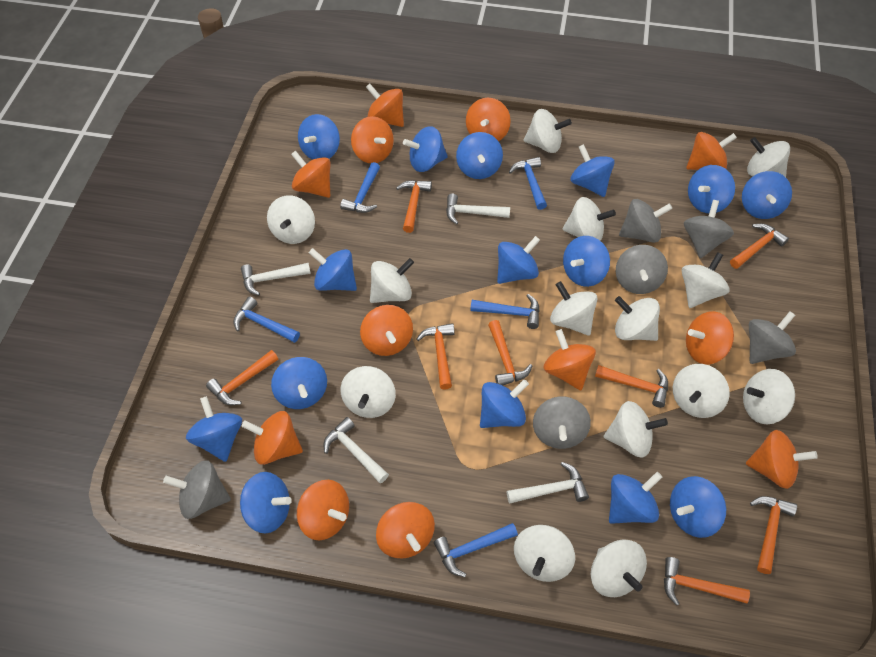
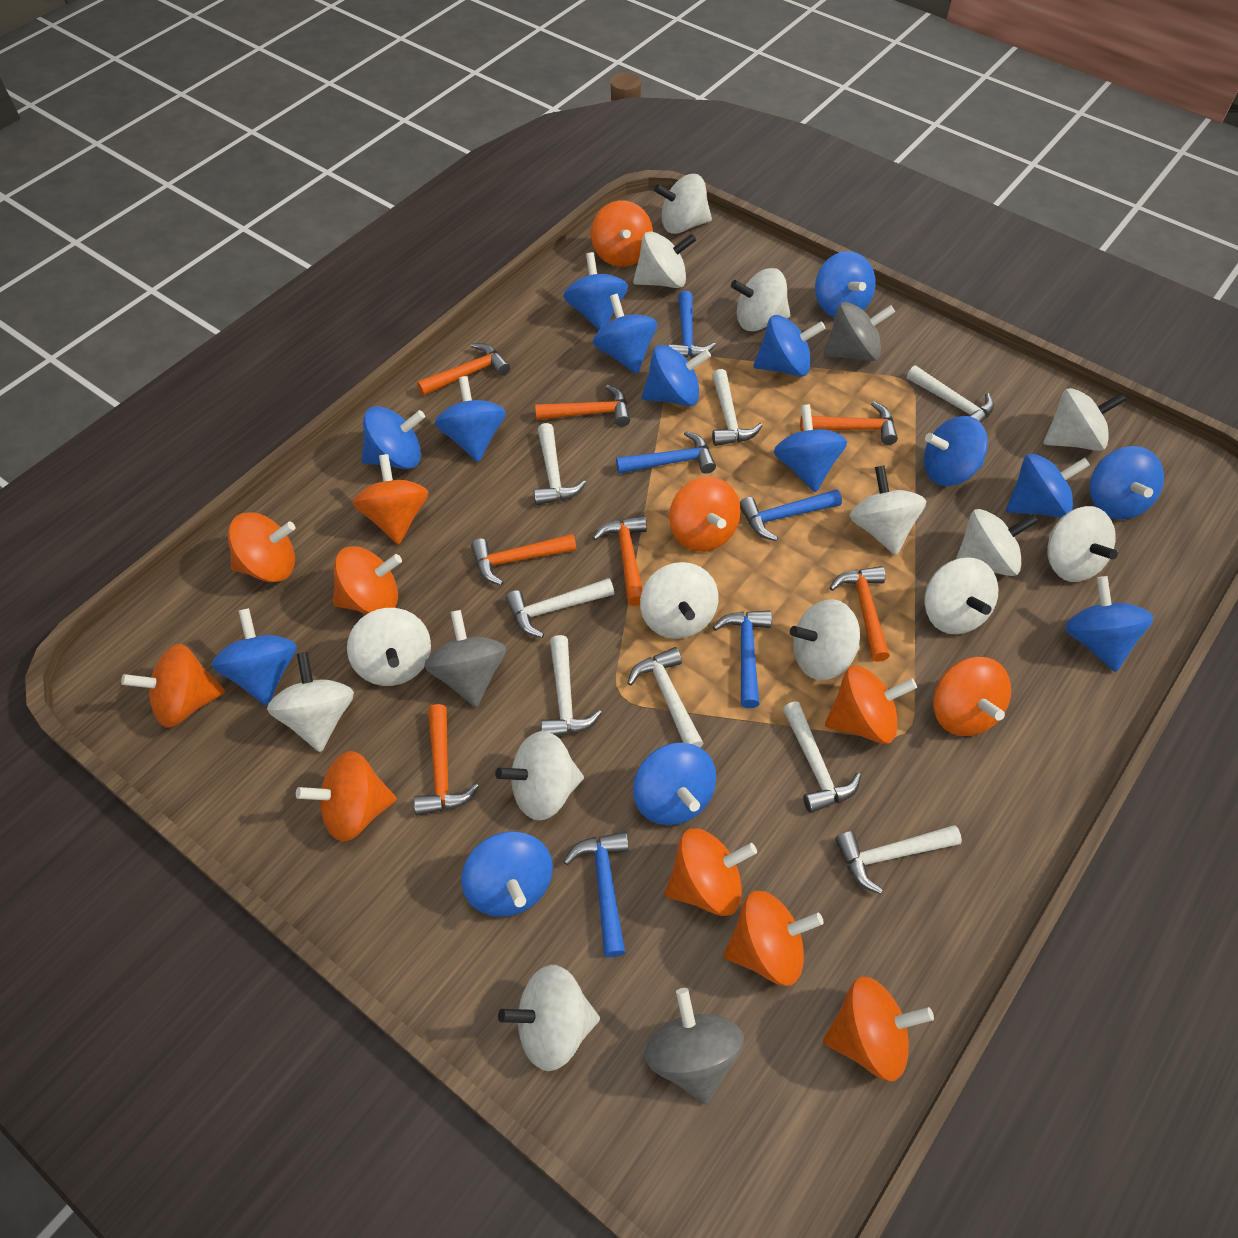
grey spinning top: 6 -> 3
orange hammer: 8 -> 7
white hammer: 4 -> 8

